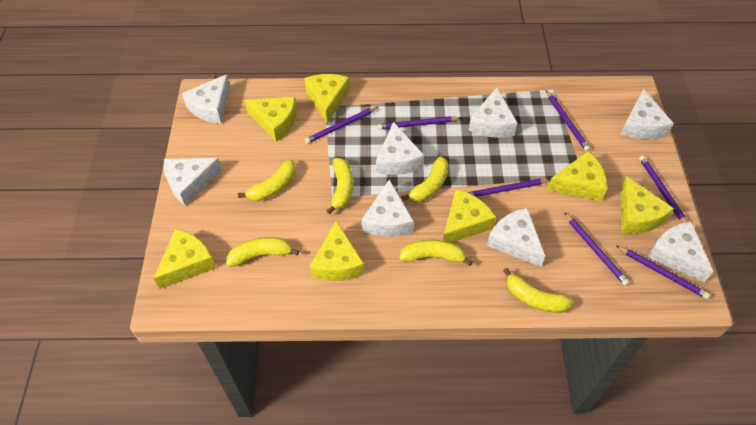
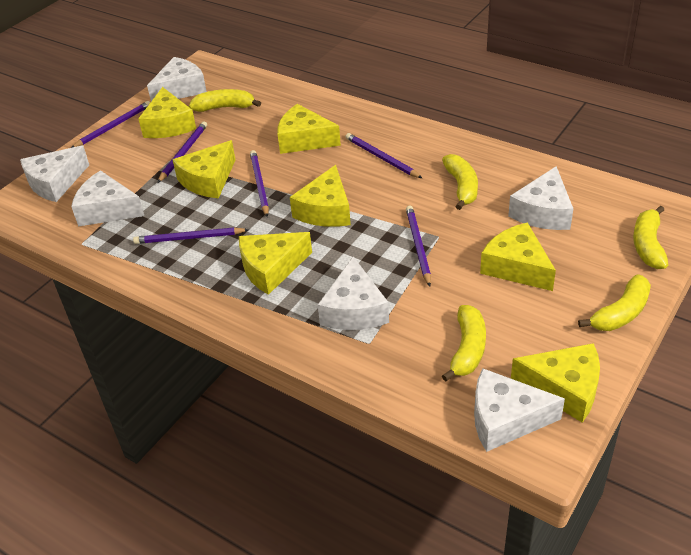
purple pencil: 7 -> 6
white cheese: 8 -> 6
yellow banana: 6 -> 5

